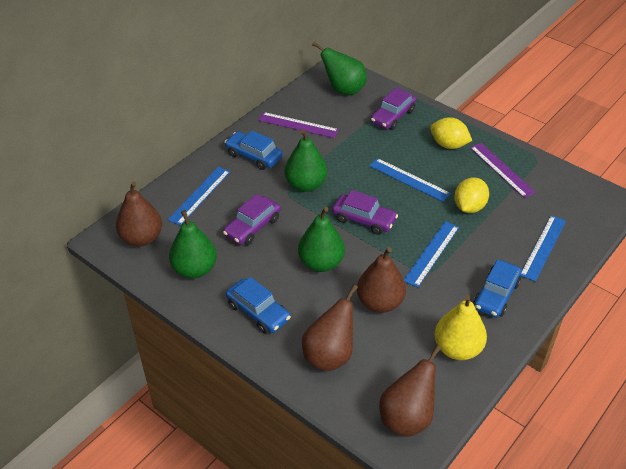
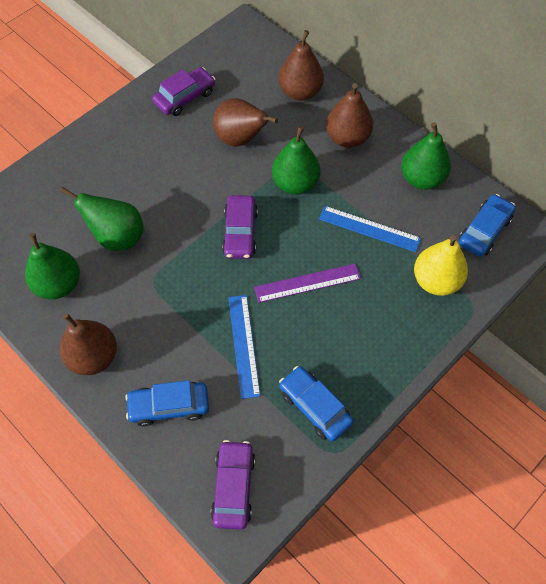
blue ruler: 4 -> 2
purple ruler: 2 -> 1
yellow lemon: 2 -> 0

